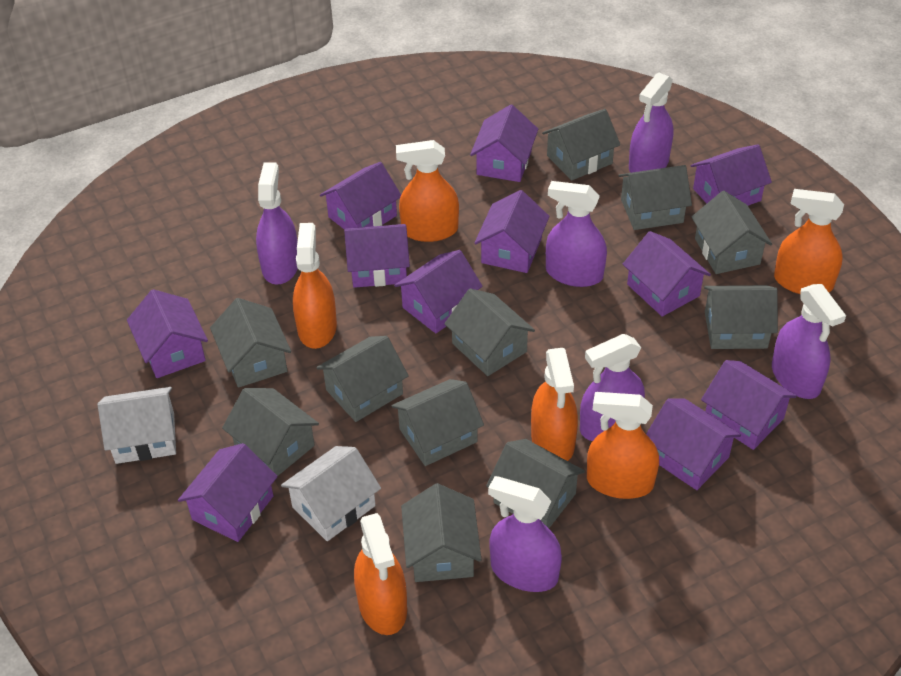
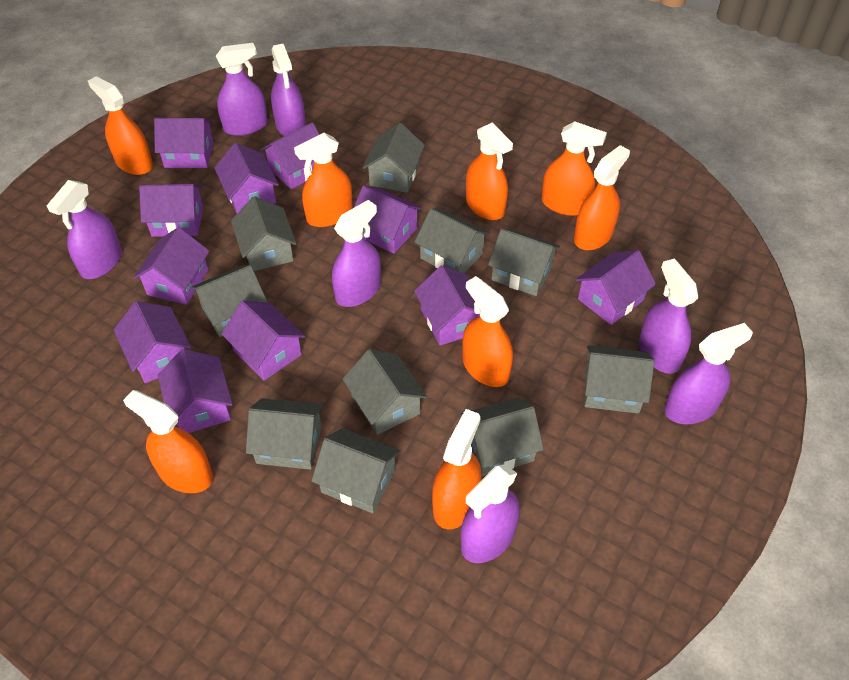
grey house: 11 -> 10
orange spray bottle: 6 -> 8
purple spray bottle: 6 -> 7
white house: 2 -> 0

